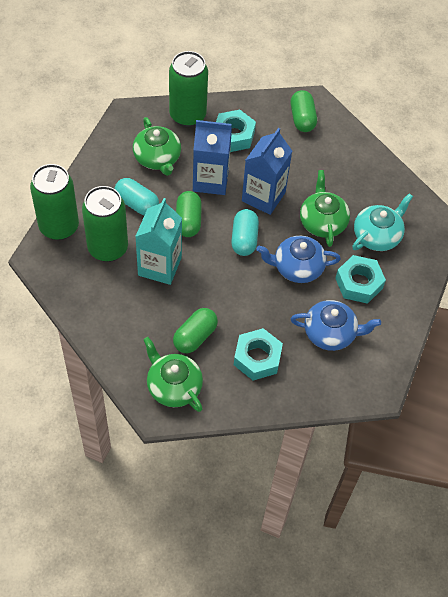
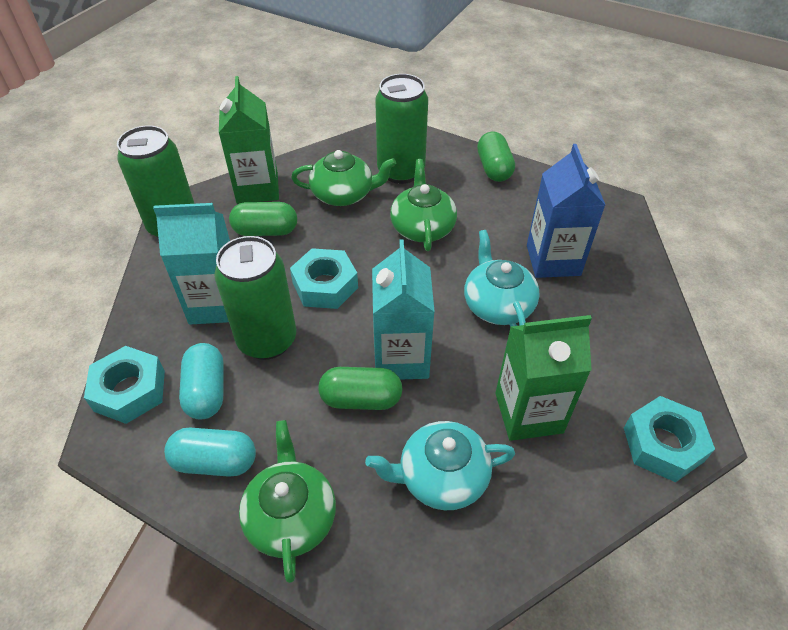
blue carton: 2 -> 1
blue teapot: 2 -> 0
green carton: 0 -> 2
turquoise carton: 1 -> 2
turquoise teapot: 1 -> 2

